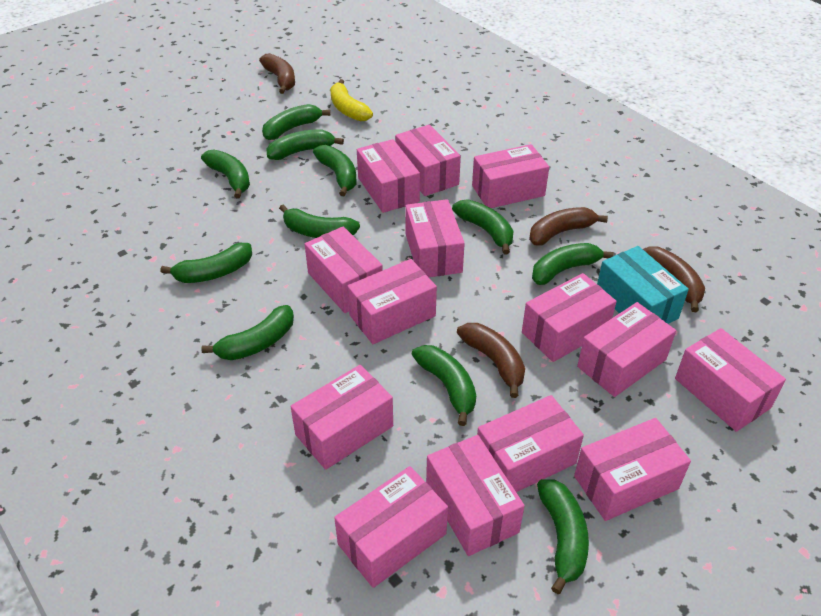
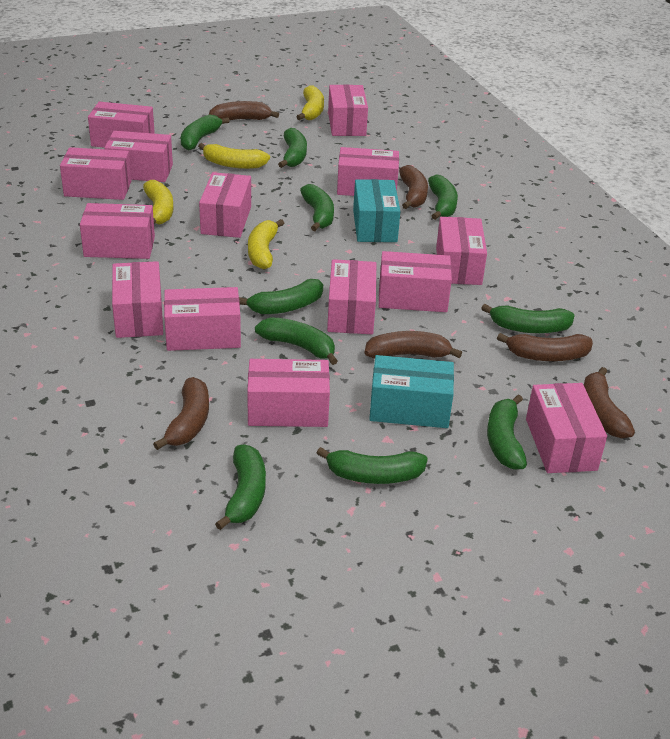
brown banana: 4 -> 6
green banana: 11 -> 10
turquoise box: 1 -> 2
yellow banana: 1 -> 4

